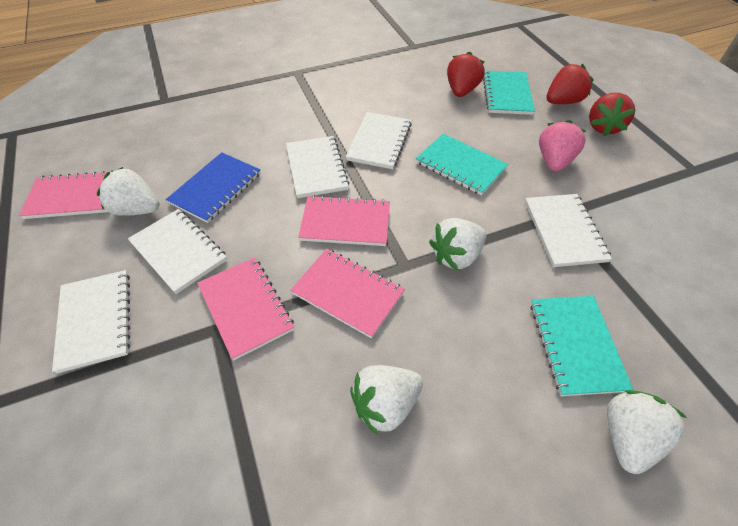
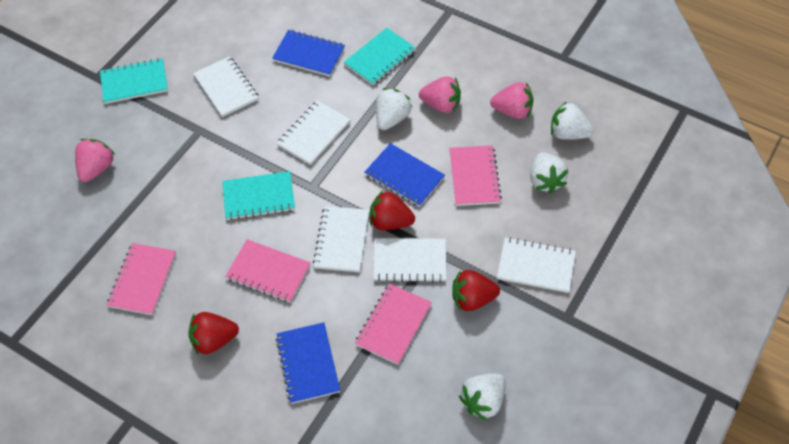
blue notebook: 1 -> 3
pink strawberry: 1 -> 3

